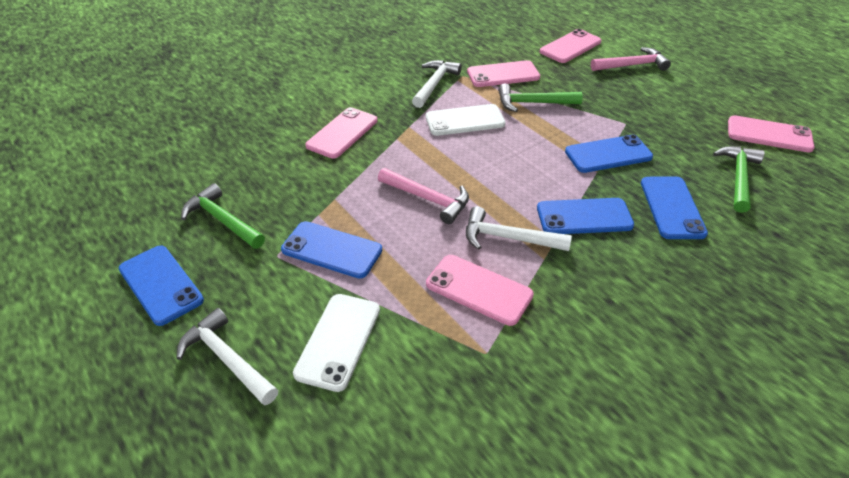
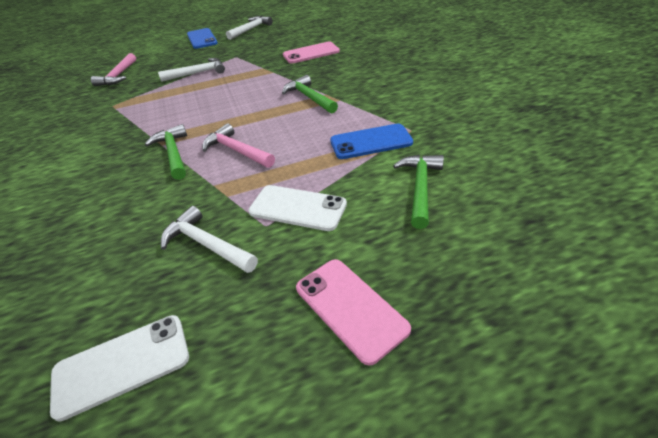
blue phone: 5 -> 2
pink phone: 5 -> 2

